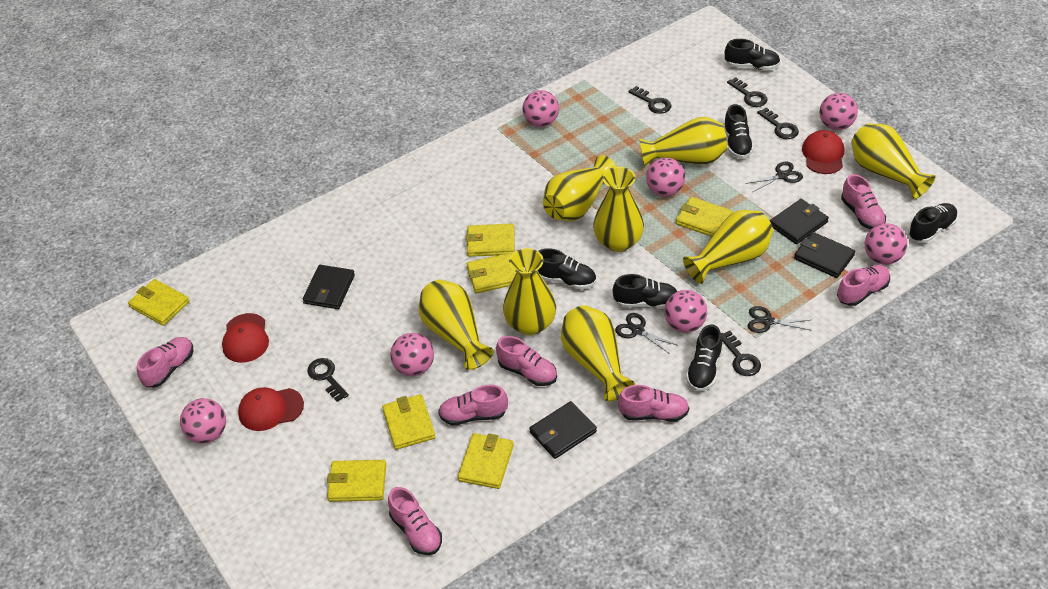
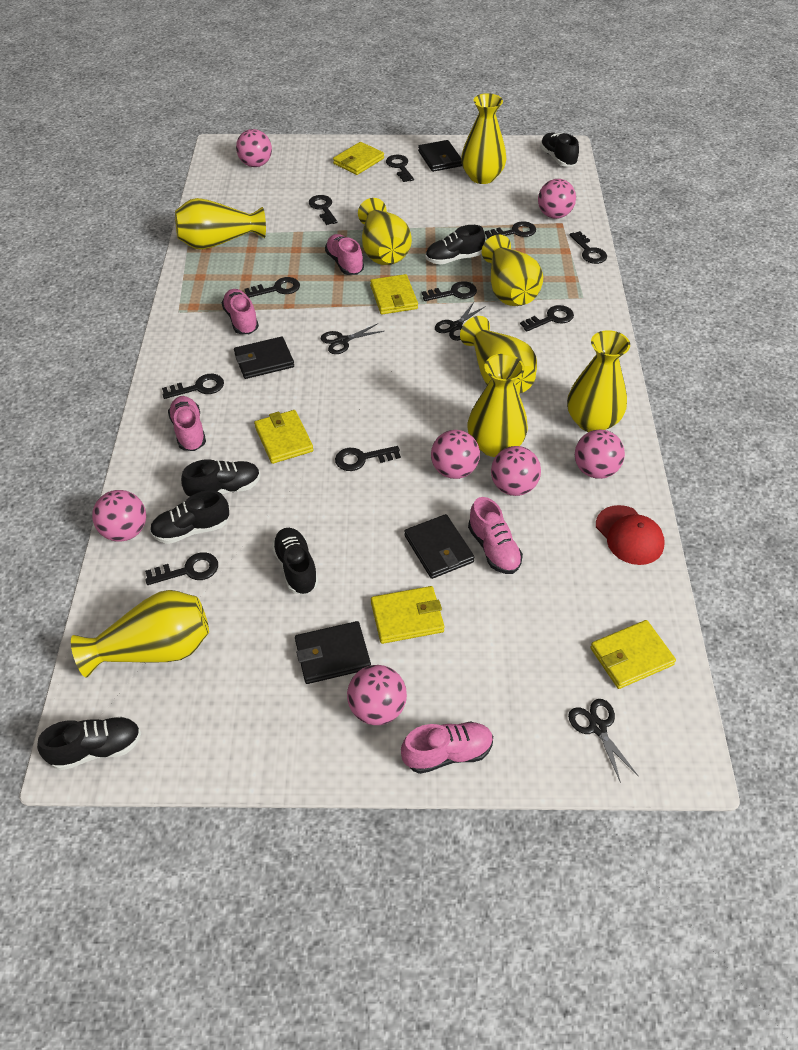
black key: 5 -> 10
pink shoe: 7 -> 5
red cap: 3 -> 1
yellow wallet: 7 -> 5

